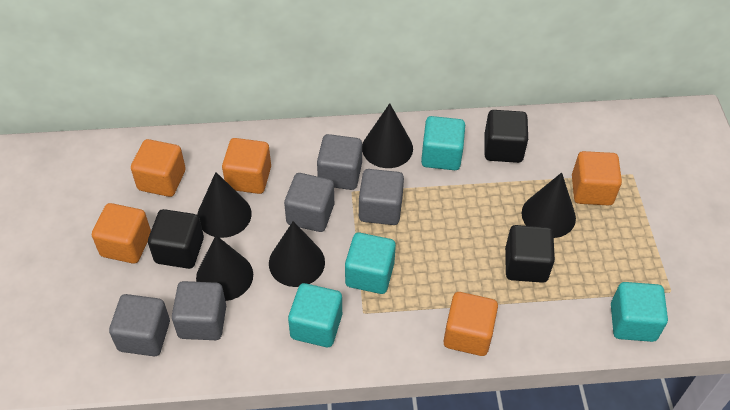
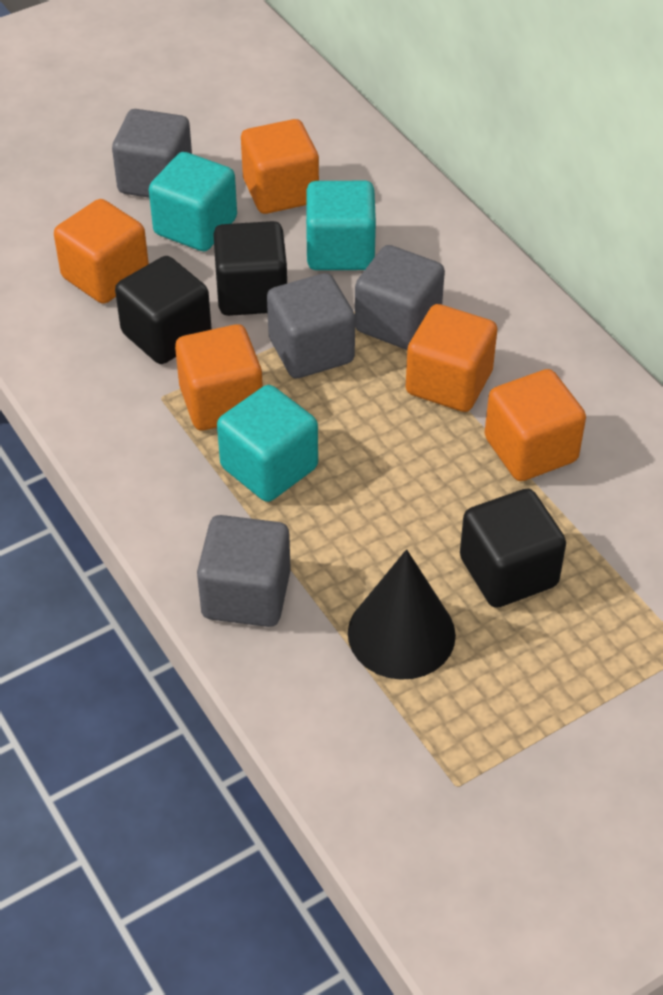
black cone: 5 -> 1
grey cube: 5 -> 4
turquoise cube: 4 -> 3

